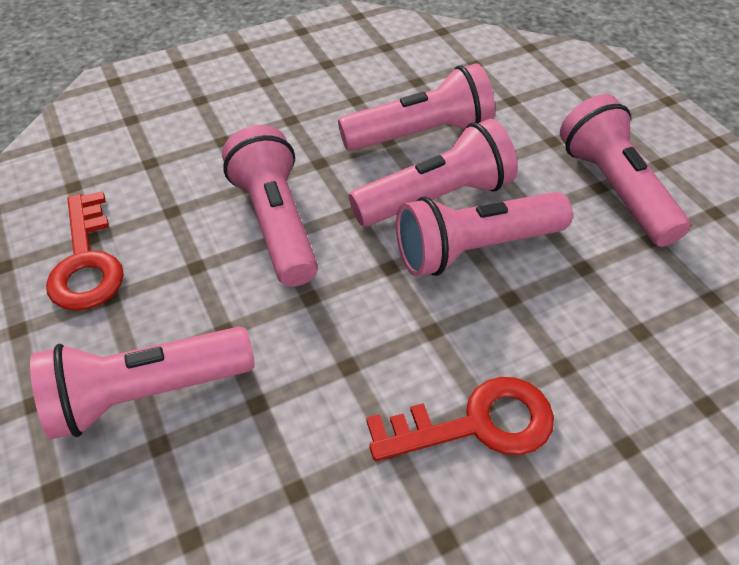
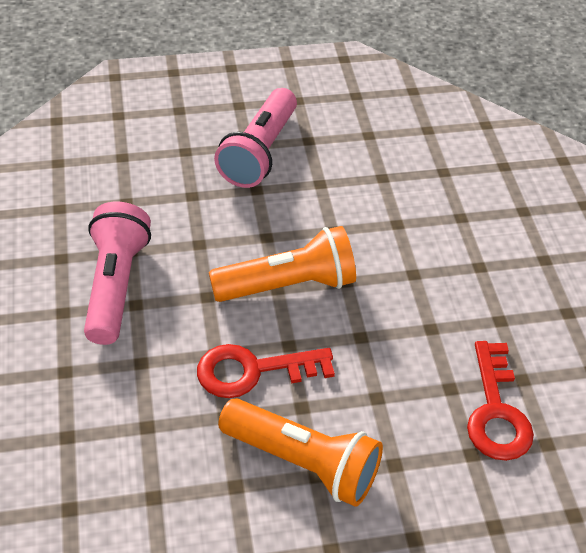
orange flashlight: 0 -> 2
pink flashlight: 6 -> 2

